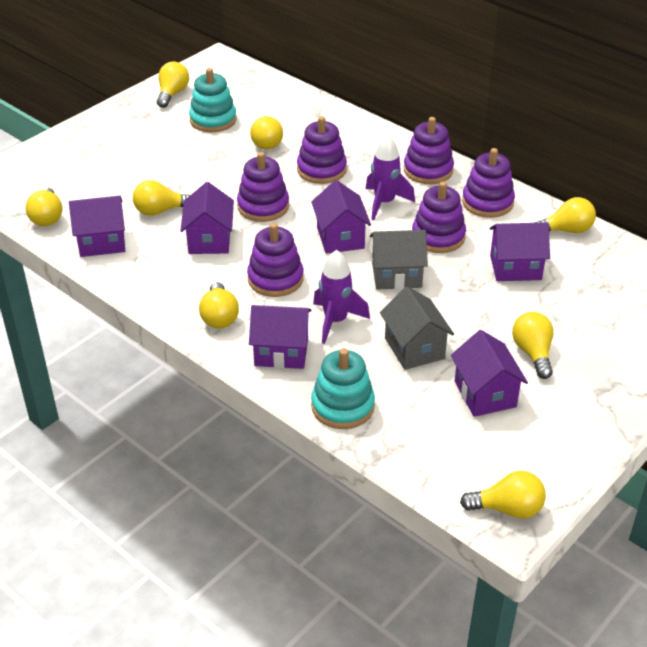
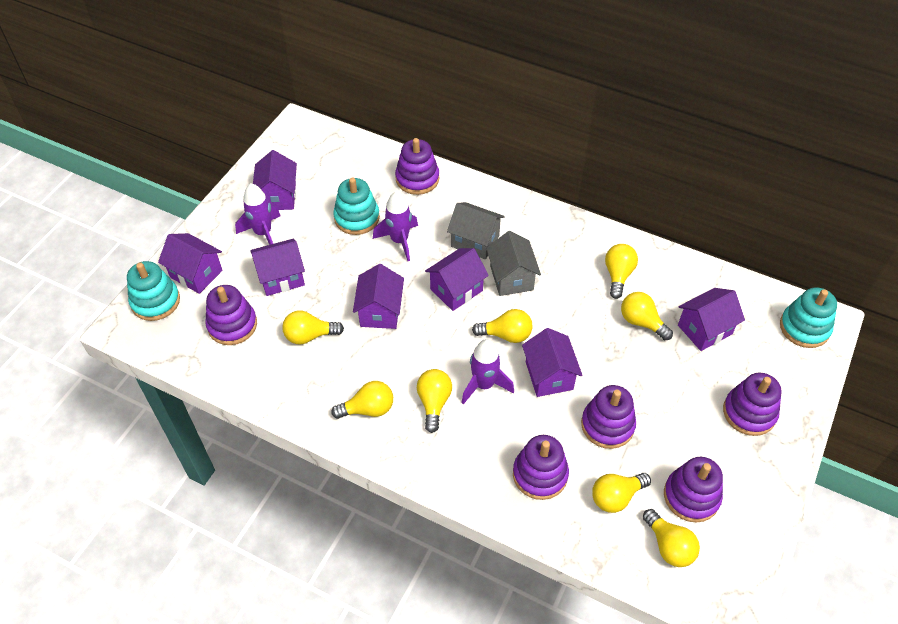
purple house: 6 -> 7
purple rocket: 2 -> 3
turquoise stacking toy: 2 -> 3

